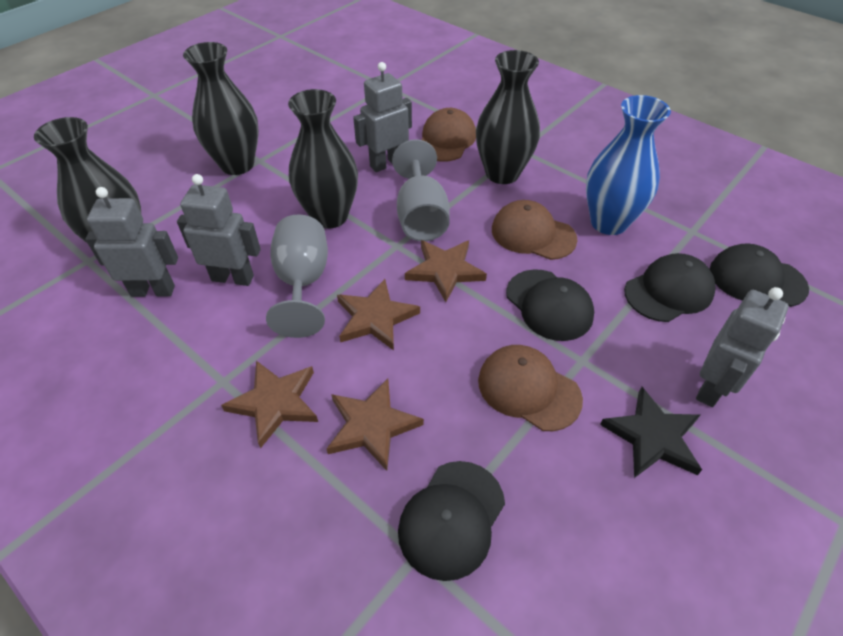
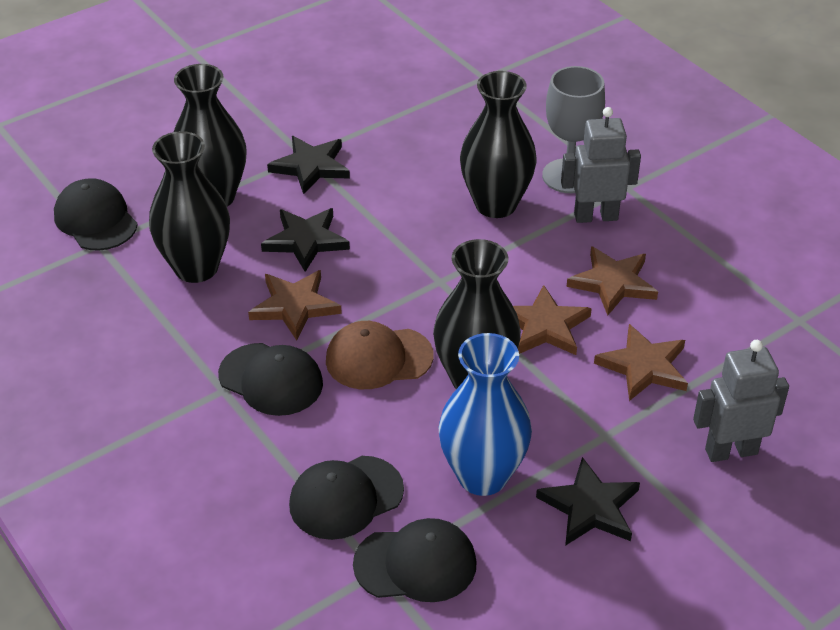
black star: 1 -> 3
brown cap: 3 -> 1
grey goblet: 2 -> 1
grey robot: 4 -> 2

